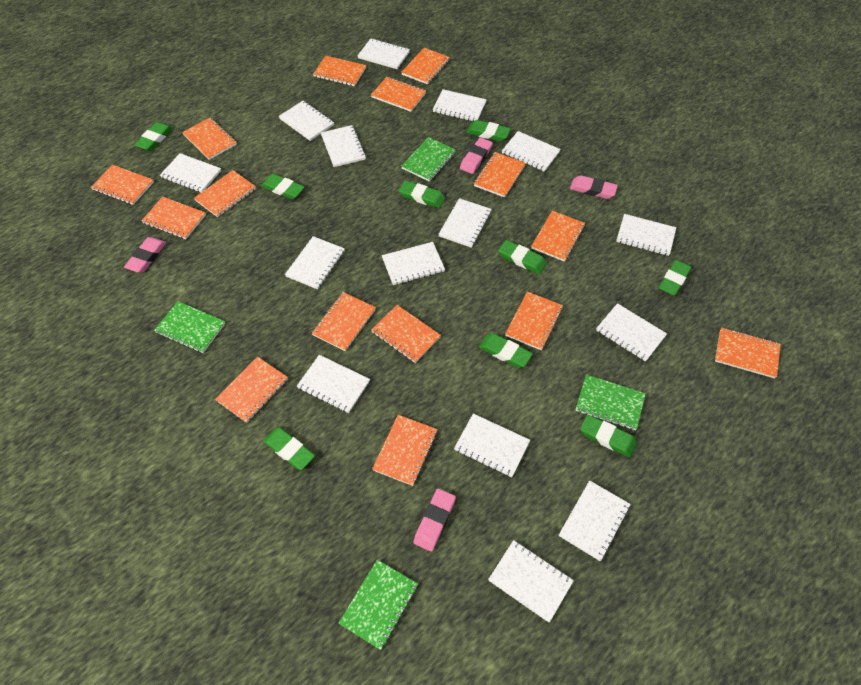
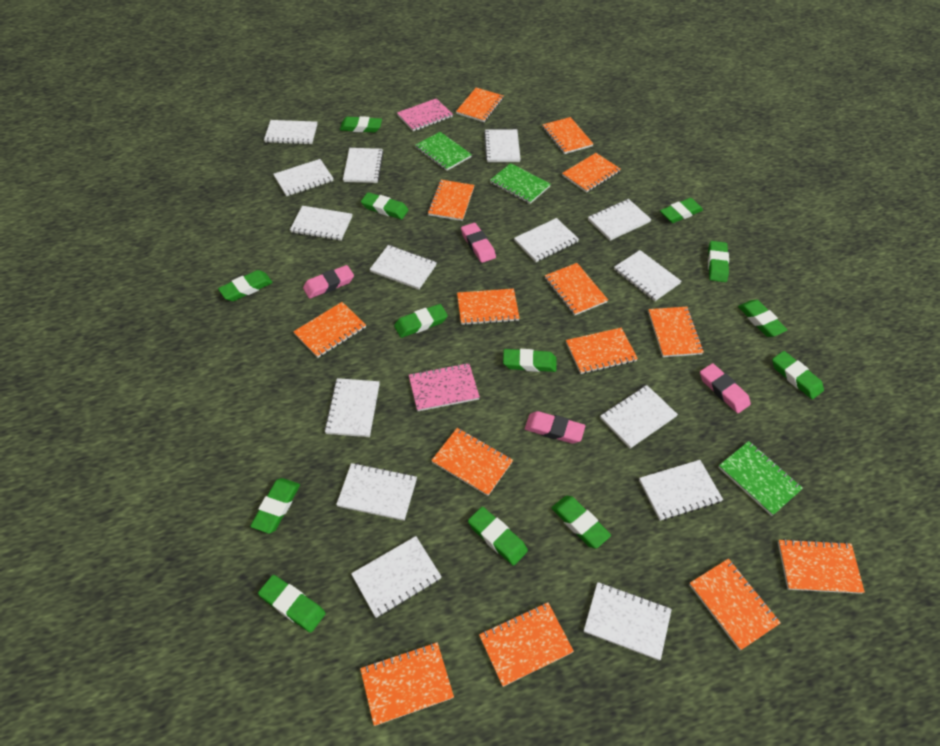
green eraser: 9 -> 13
green notebook: 4 -> 3
orange notebook: 15 -> 14
pink notebook: 0 -> 2

